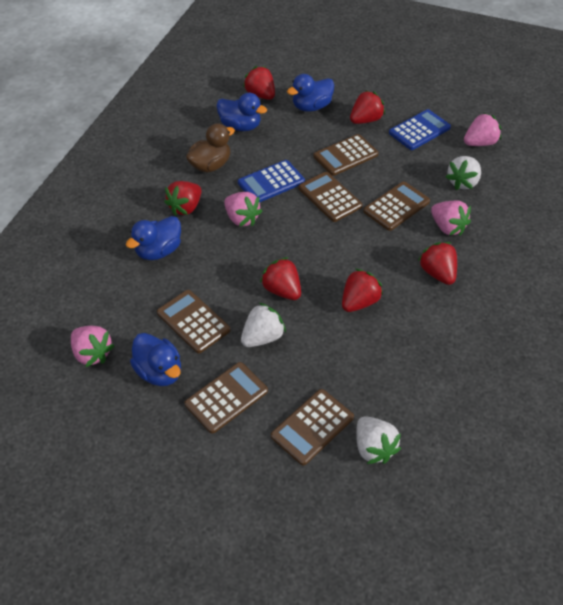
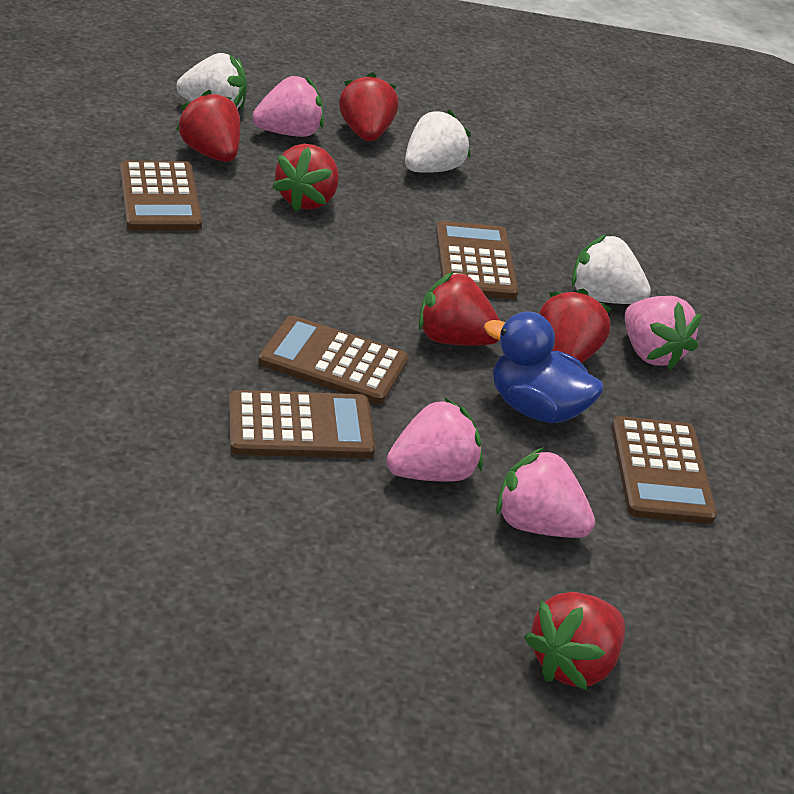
blue calculator: 2 -> 0
blue duck: 4 -> 1
brown calculator: 6 -> 5
brown duck: 1 -> 0

